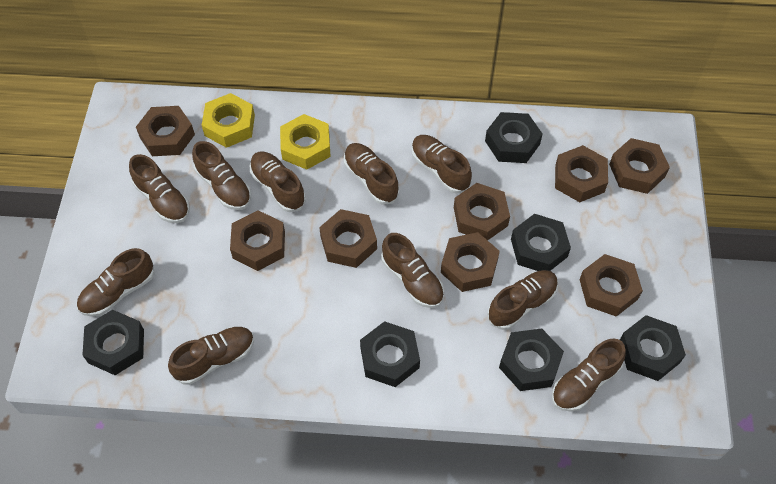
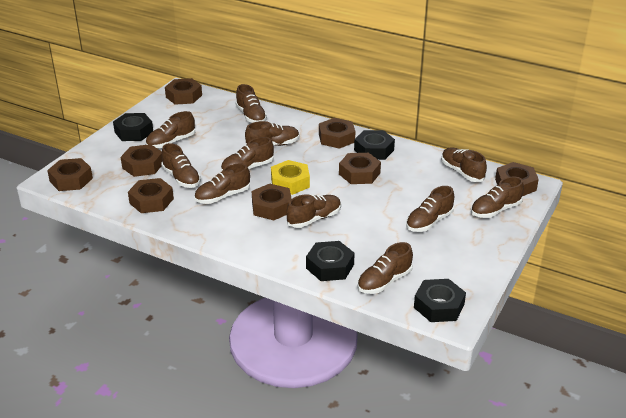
black nut: 6 -> 4
brown shoe: 10 -> 11
yellow nut: 2 -> 1

